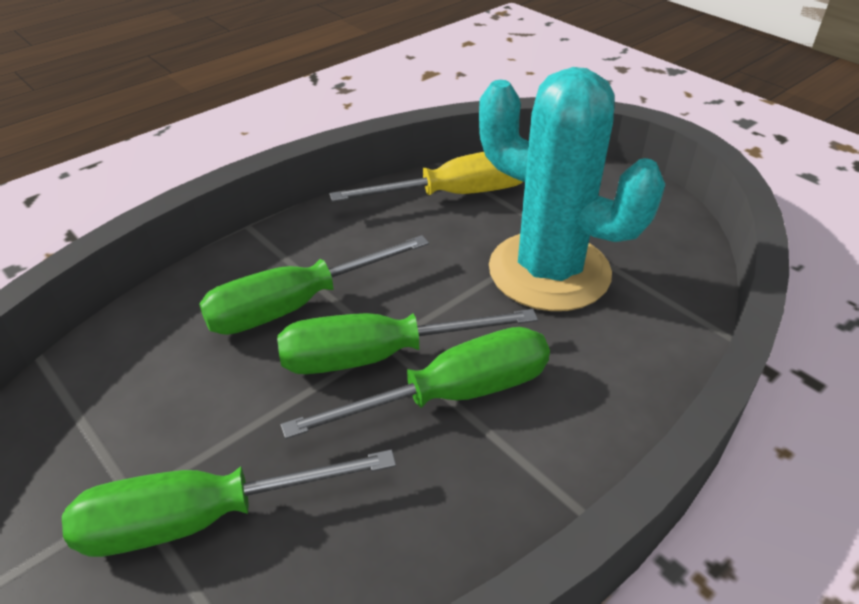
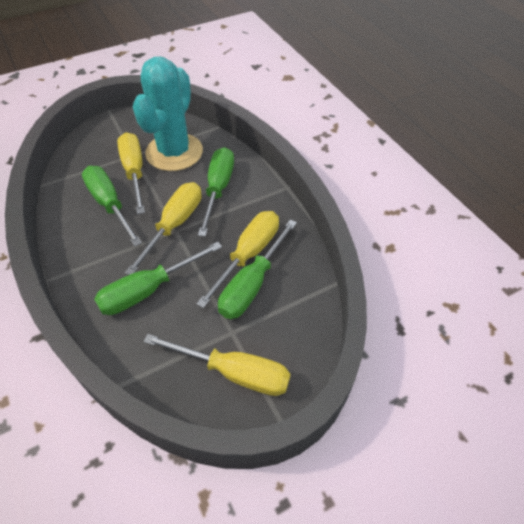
yellow screwdriver: 1 -> 4

